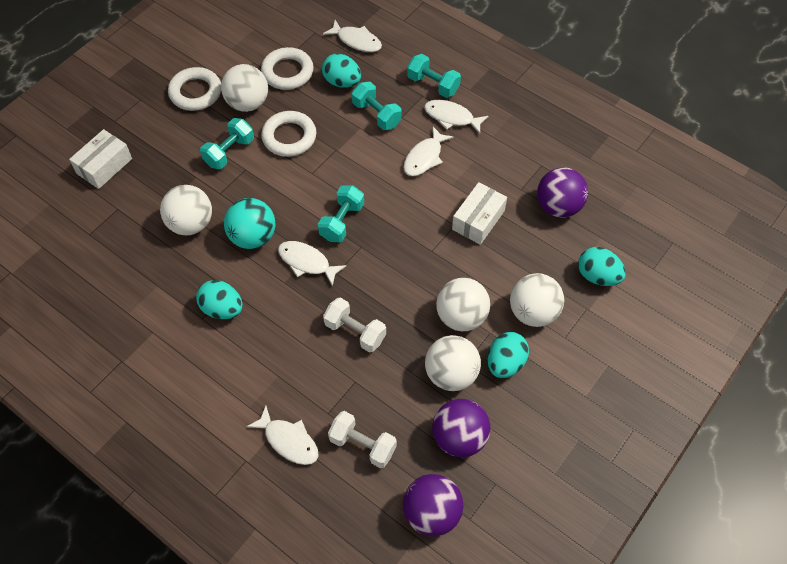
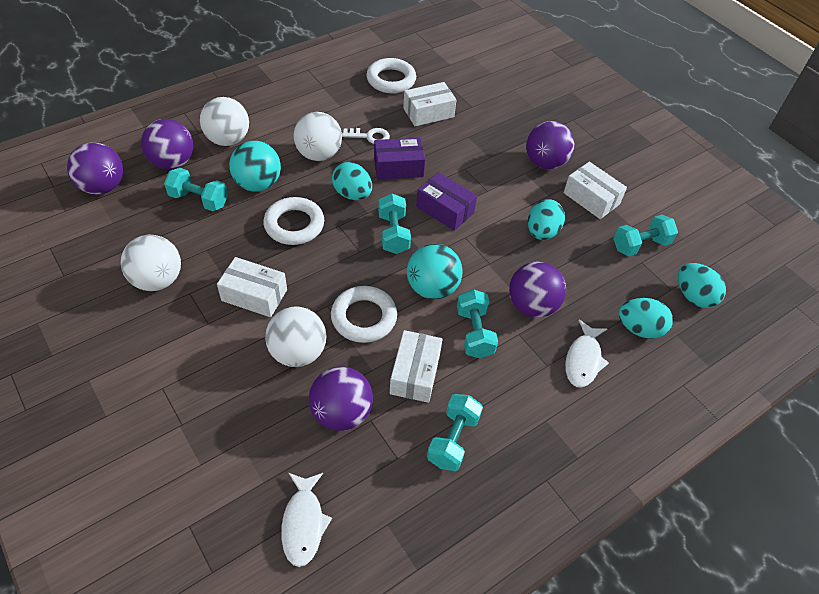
purple ball: 3 -> 5
purple box: 0 -> 2
turquoise ball: 1 -> 2
turquoise dumbbell: 4 -> 5
white ball: 5 -> 4
white box: 2 -> 4
white dumbbell: 2 -> 0
white fish: 5 -> 2
white key: 0 -> 1

